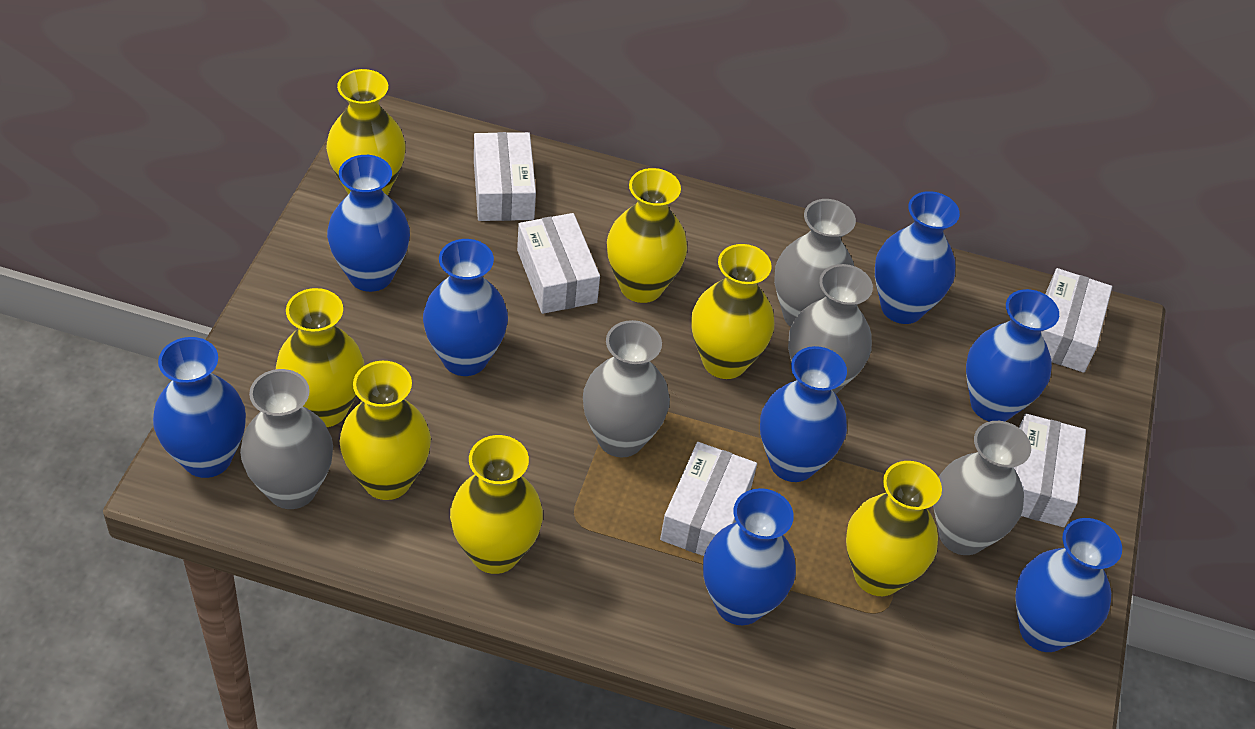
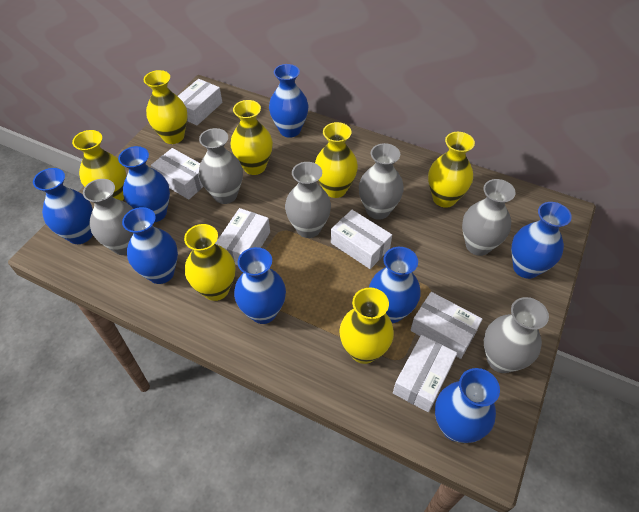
grey vase: 5 -> 6
white box: 5 -> 6

